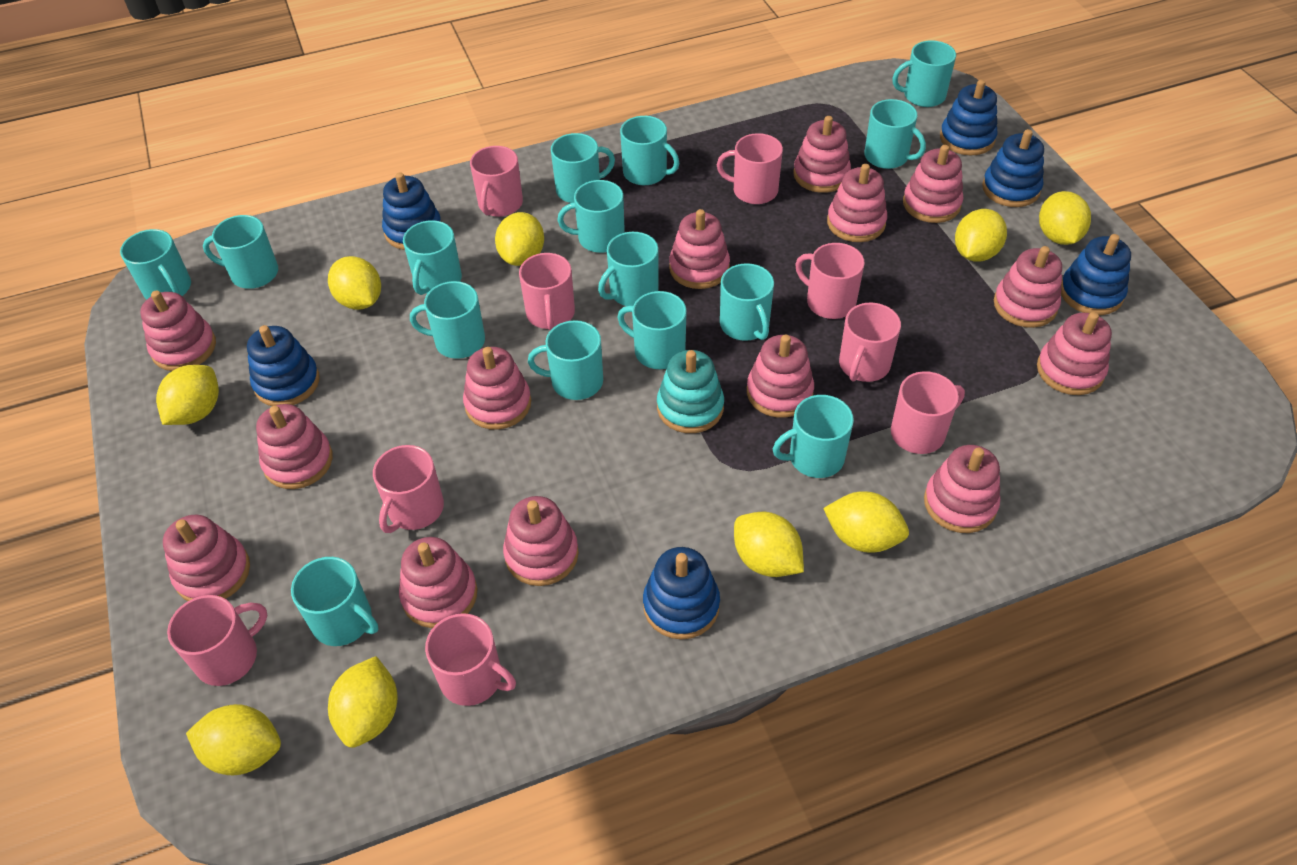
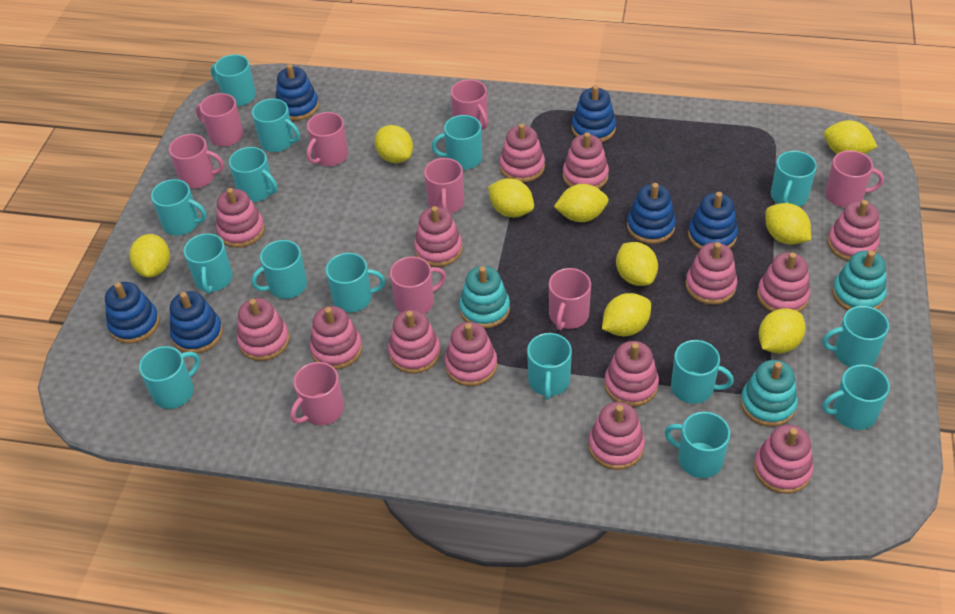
turquoise stacking toy: 1 -> 3

